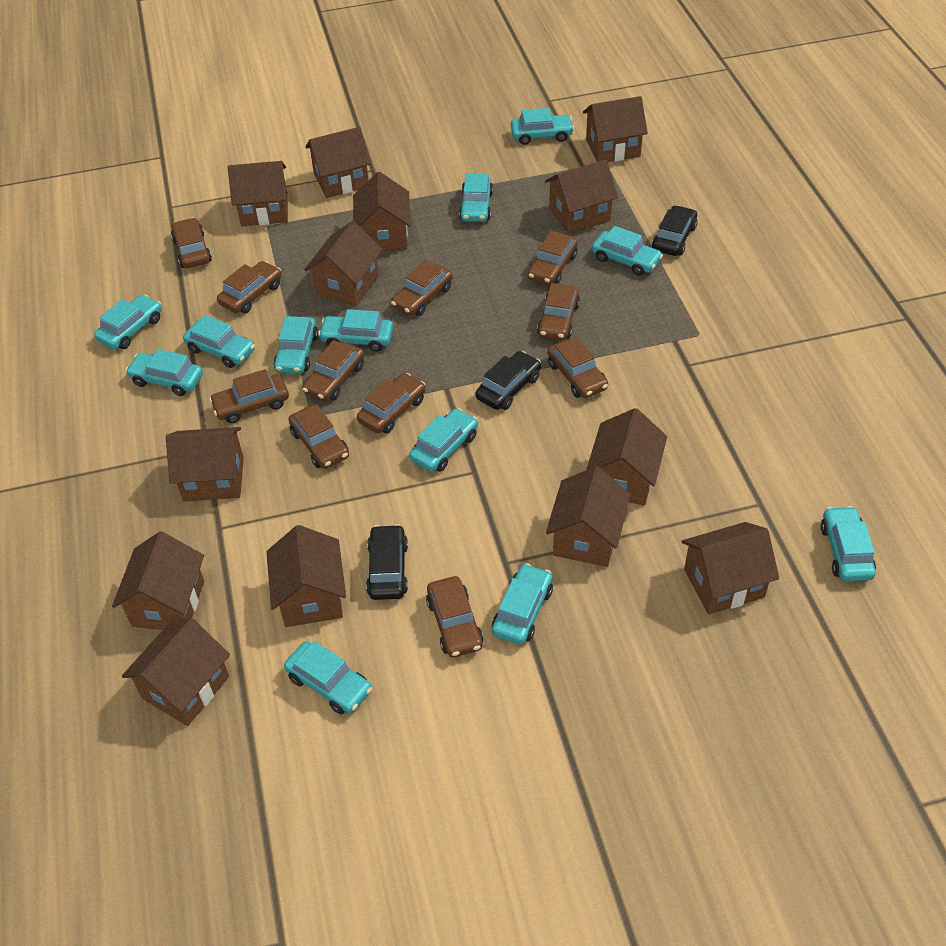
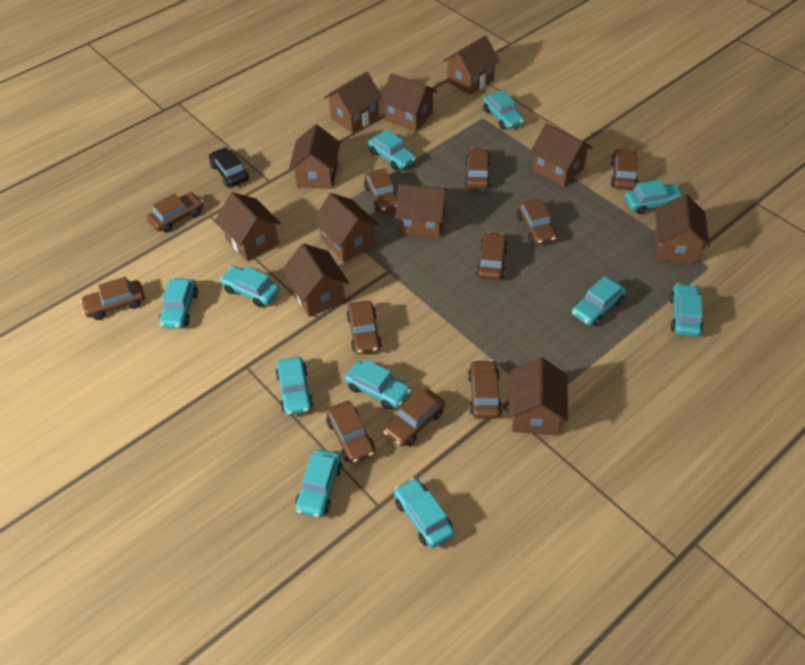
black car: 3 -> 1
brown house: 13 -> 11
turquoise car: 12 -> 11

